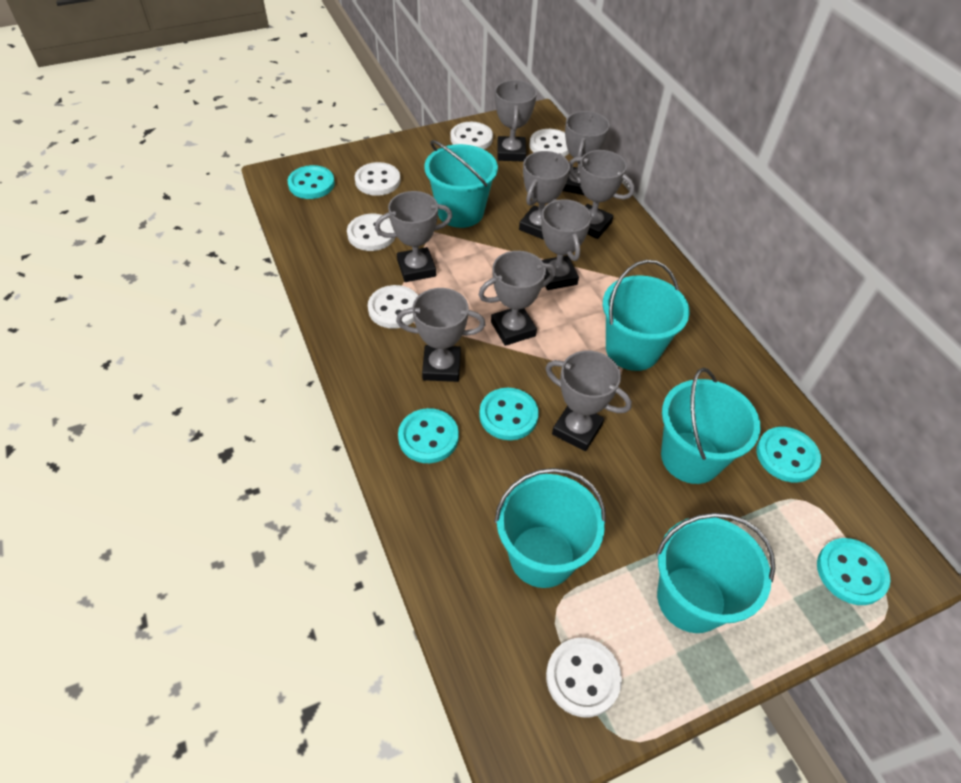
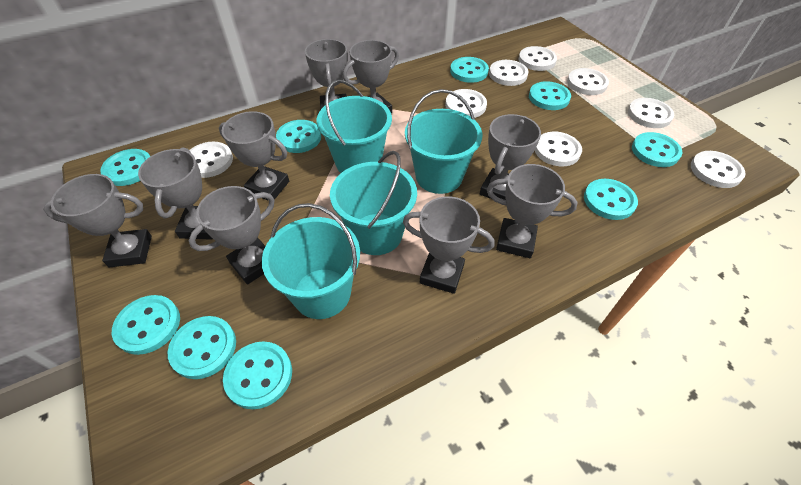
turquoise bucket: 5 -> 4
turquoise button: 5 -> 9
white button: 6 -> 8

